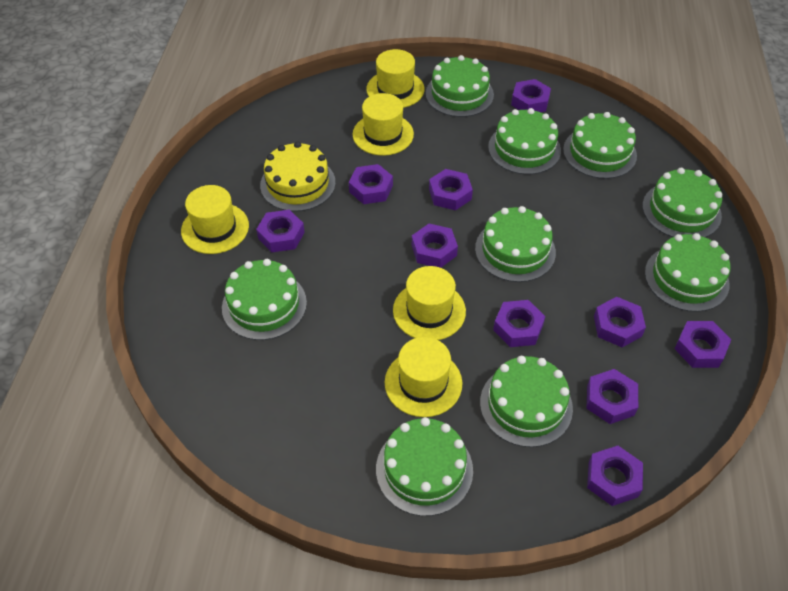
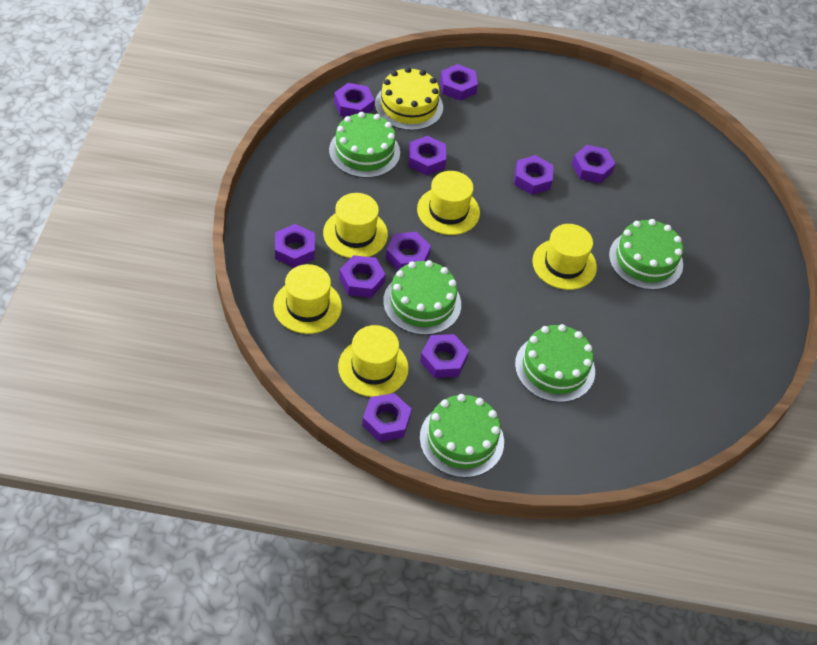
green cake: 9 -> 5

